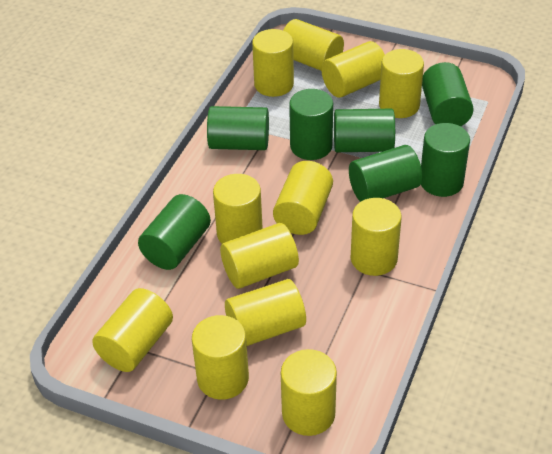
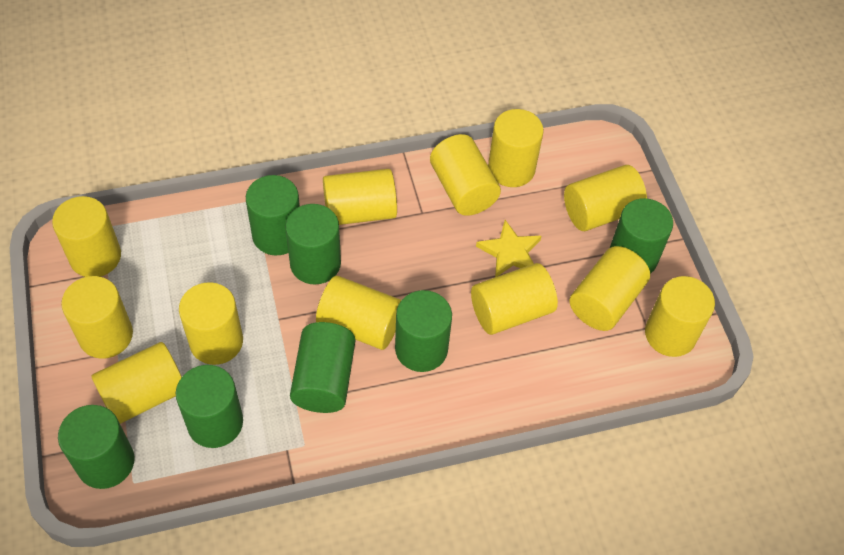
yellow star: 0 -> 1

